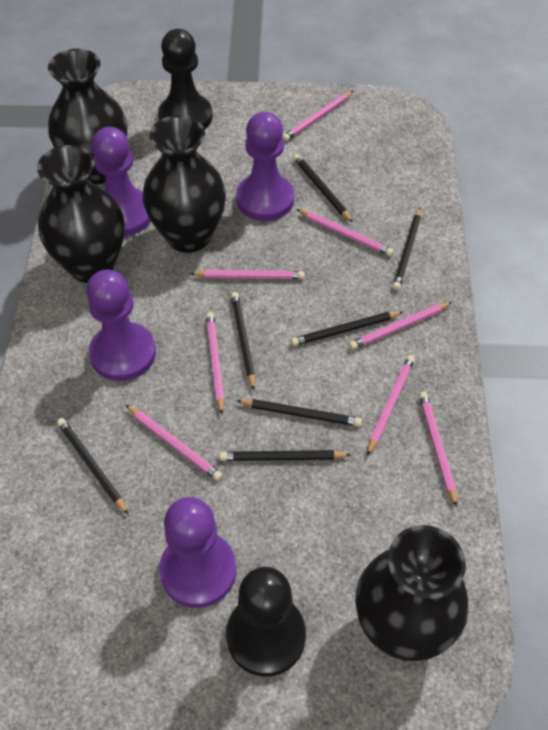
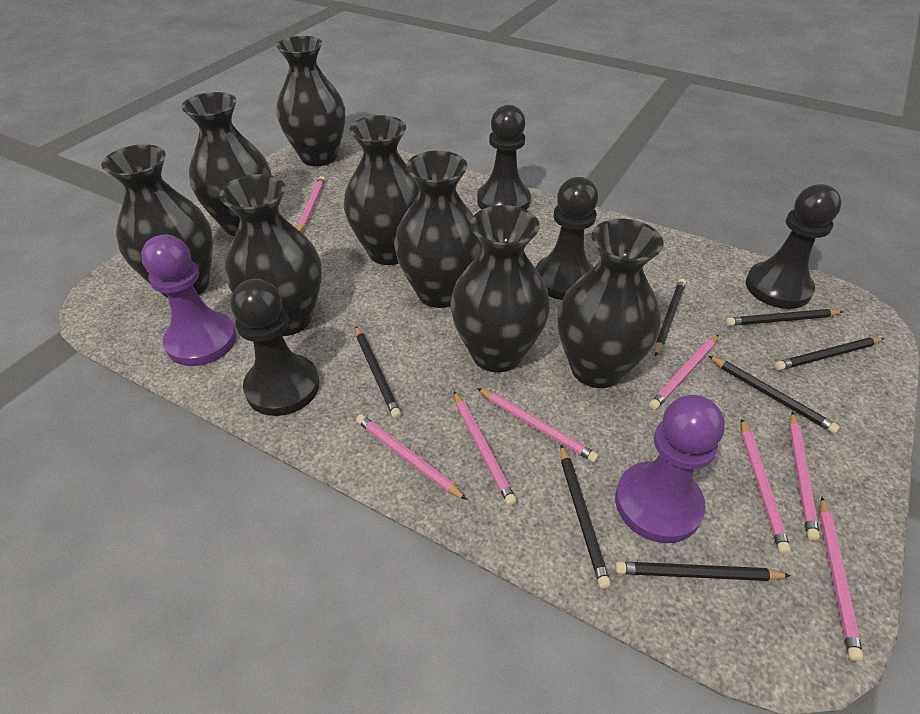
black pawn: 2 -> 4
black vase: 4 -> 8
purple pawn: 4 -> 2

